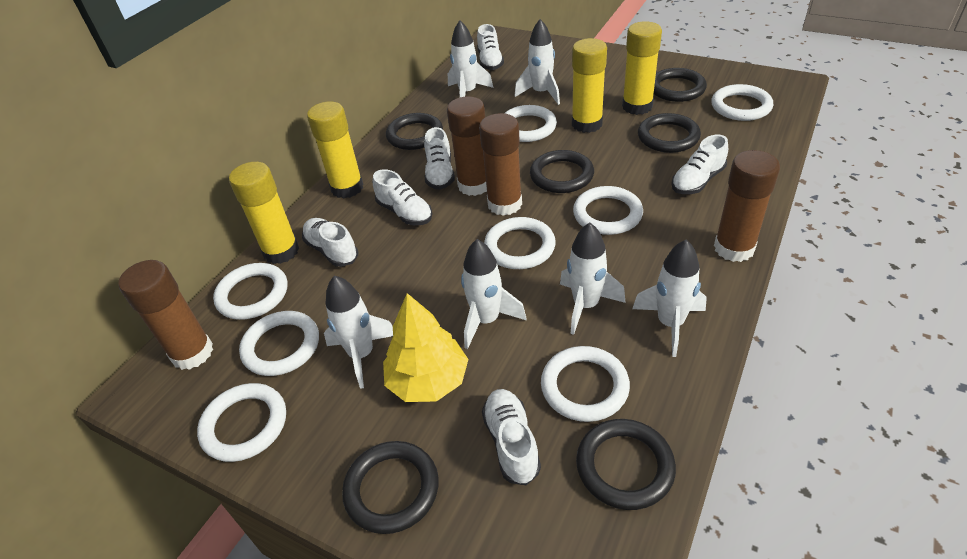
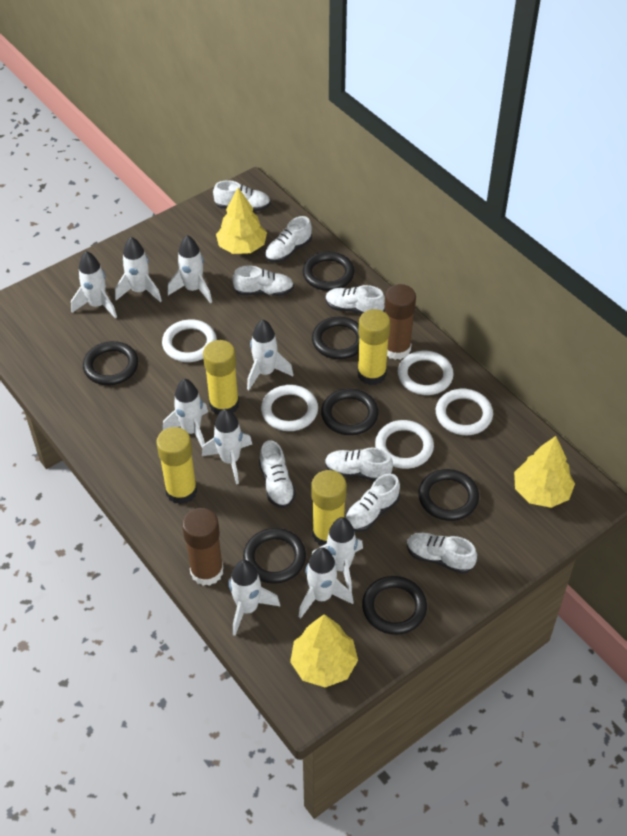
black ring: 6 -> 7
brown glue stick: 4 -> 2
white ring: 8 -> 5
white rocket: 6 -> 9
white shoe: 6 -> 8
yellow tree: 1 -> 3

